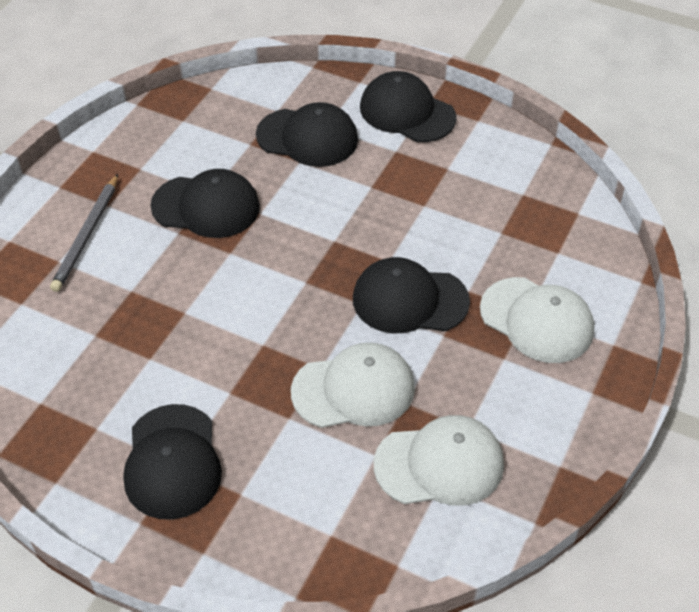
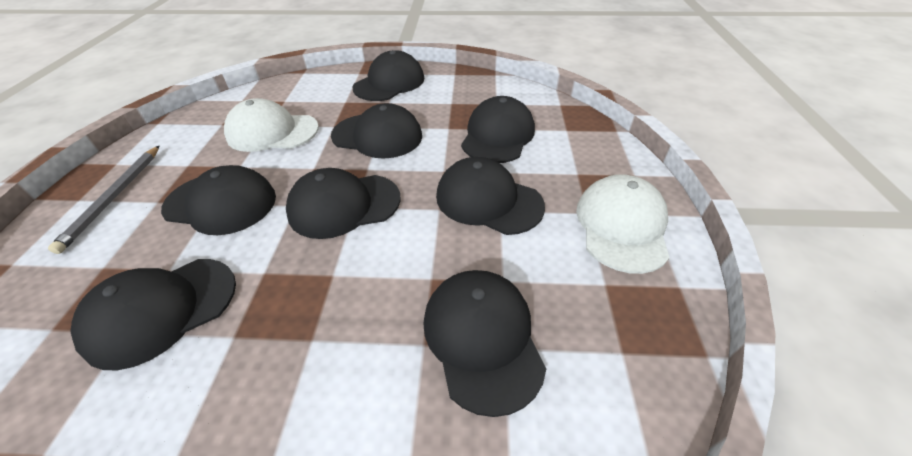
black cap: 5 -> 8
white cap: 3 -> 2

